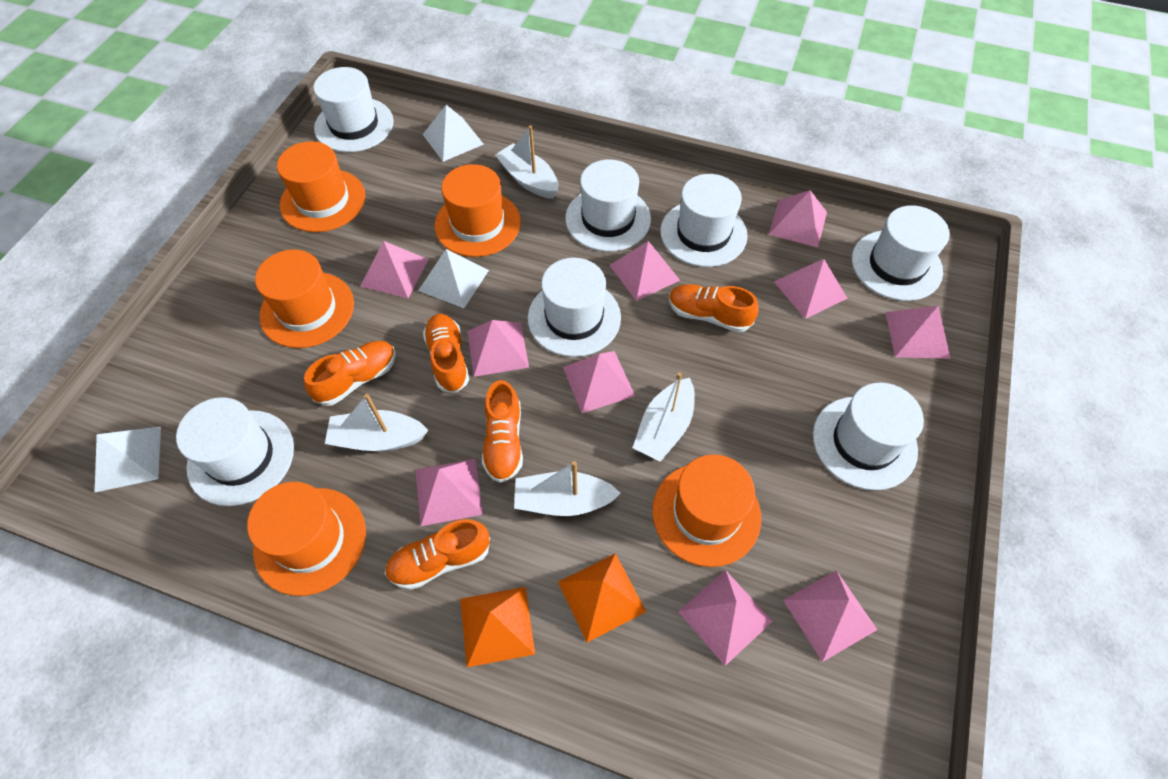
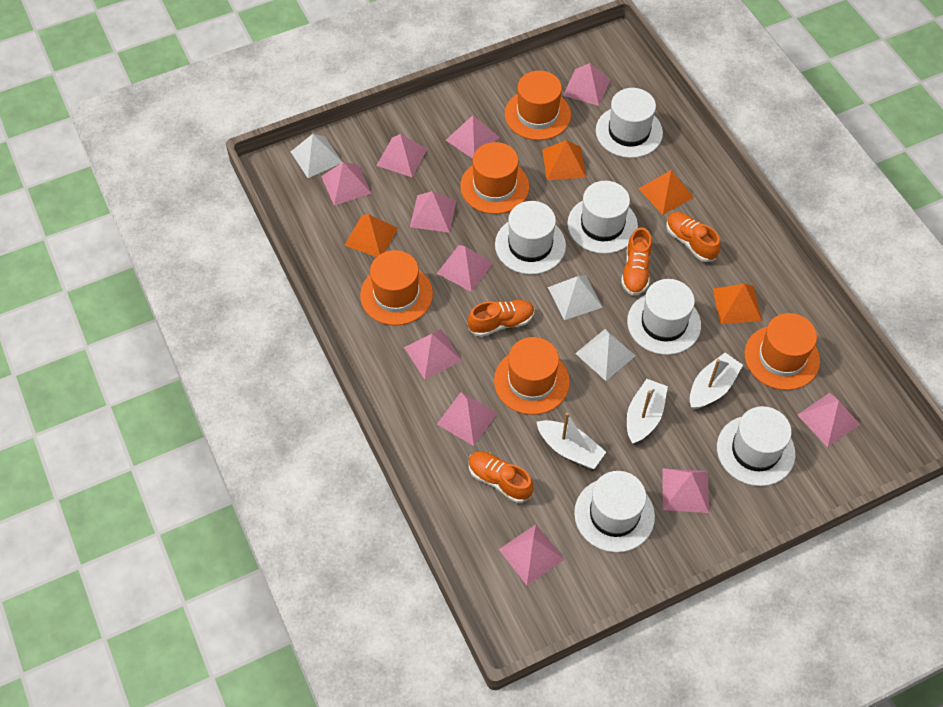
orange pyramid: 2 -> 4
orange shoe: 5 -> 4
pink pyramid: 10 -> 11
white boat: 4 -> 3
white hat: 7 -> 6

